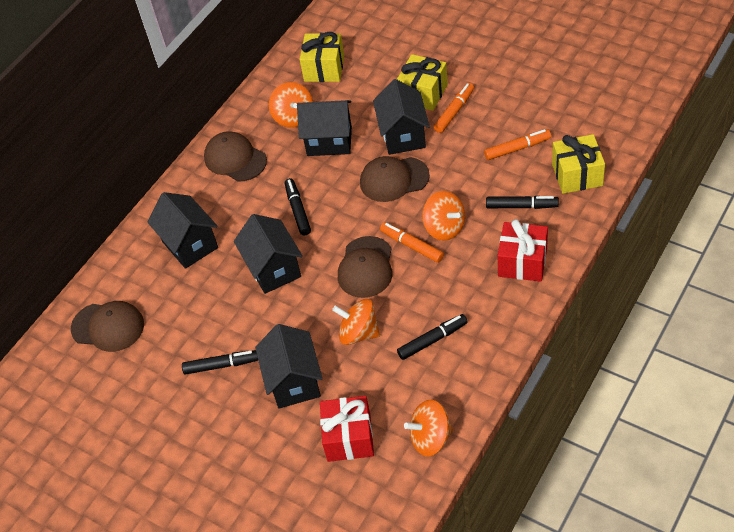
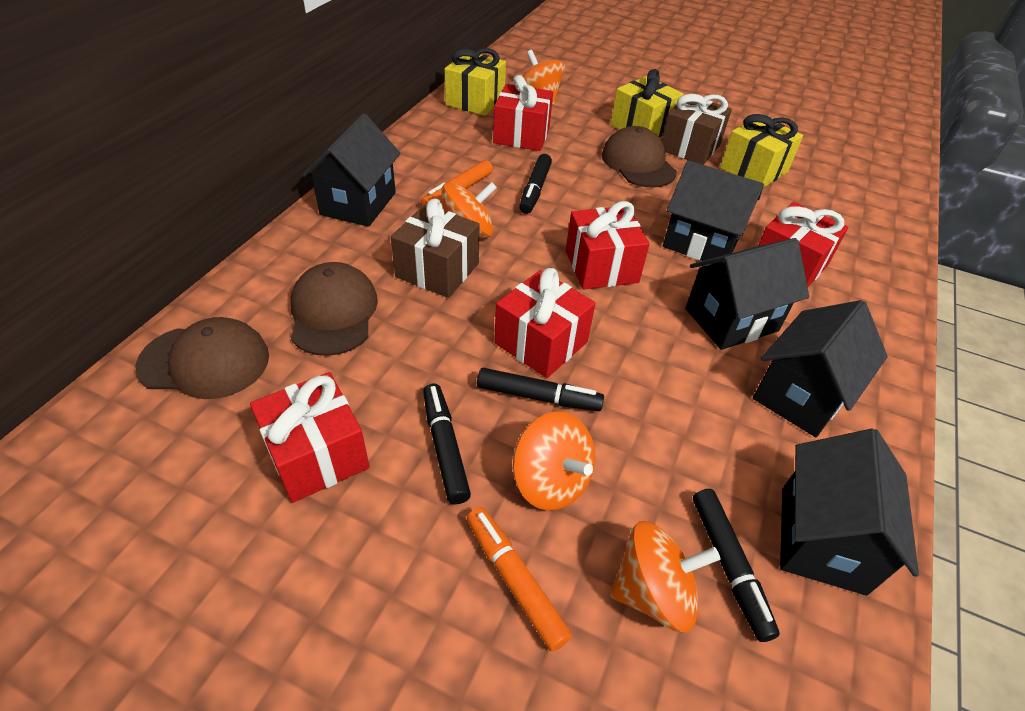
brown cap: 4 -> 3
brown gift: 0 -> 2
orange marker: 3 -> 2
red gift: 2 -> 5

